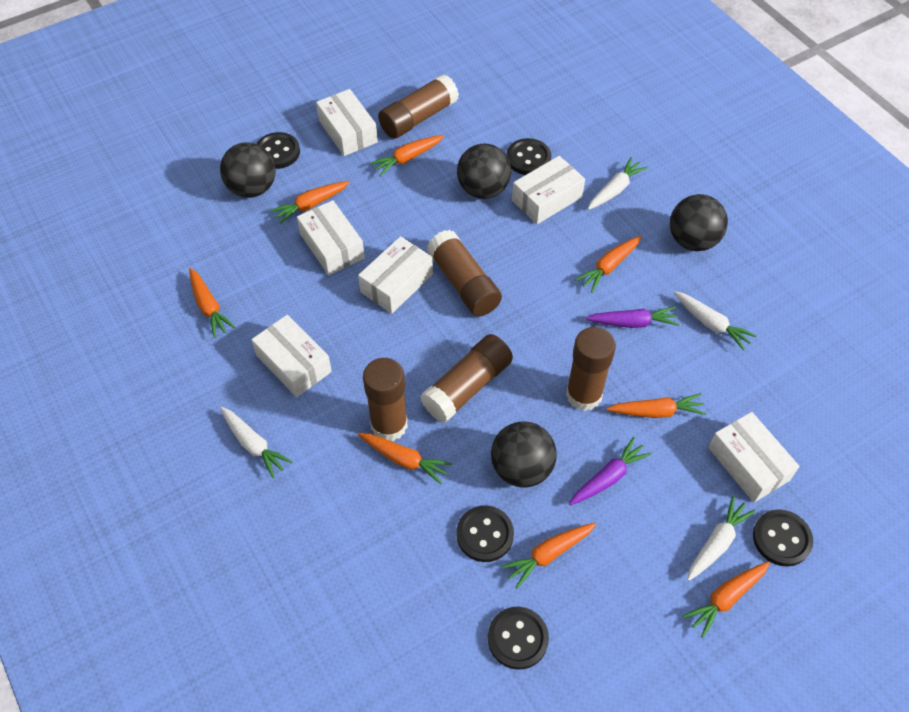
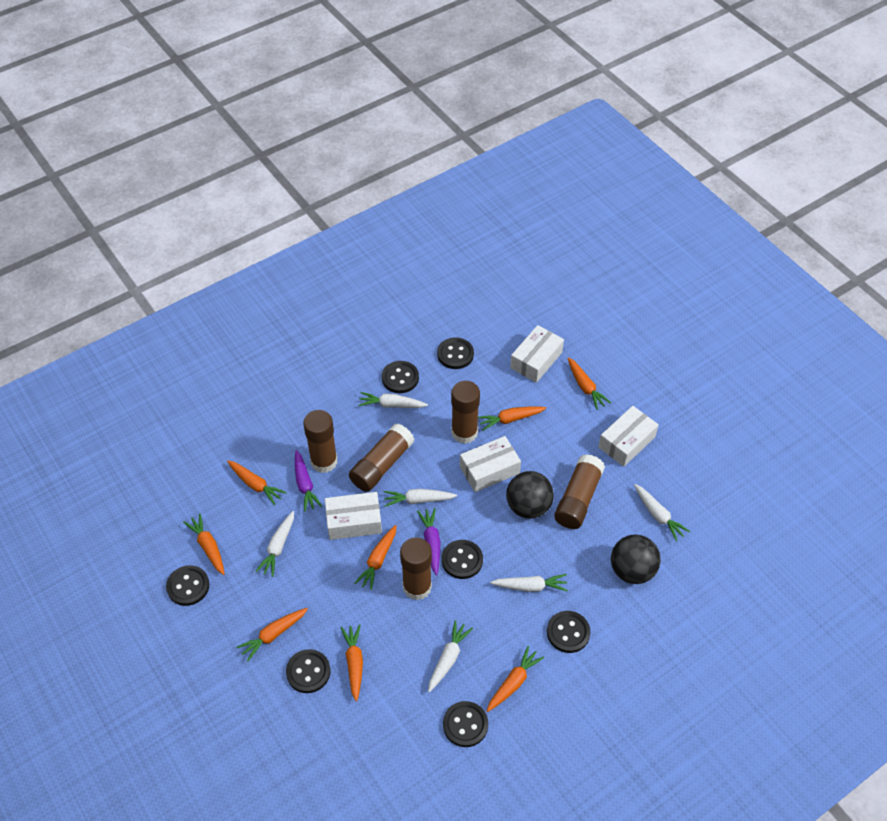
black ball: 4 -> 2
black button: 5 -> 7
white box: 6 -> 4
white carrot: 4 -> 6

